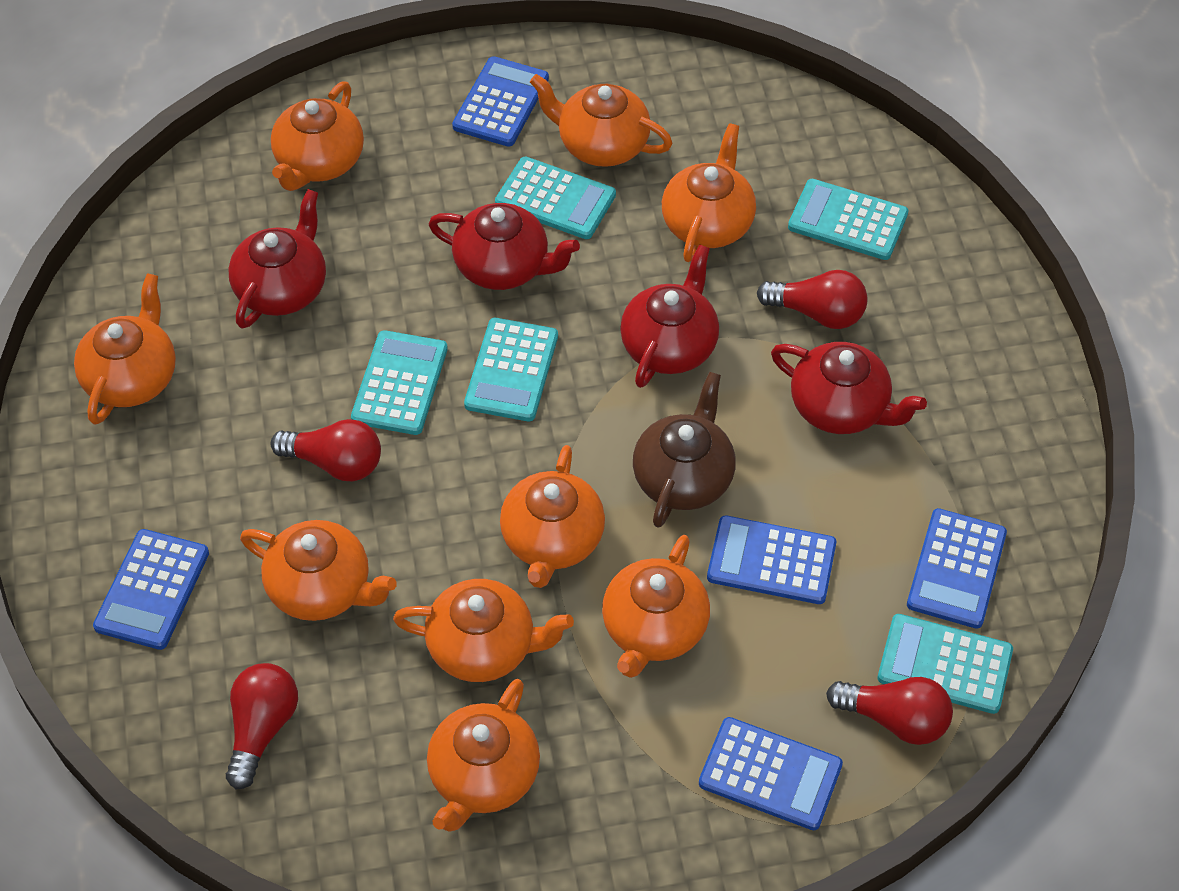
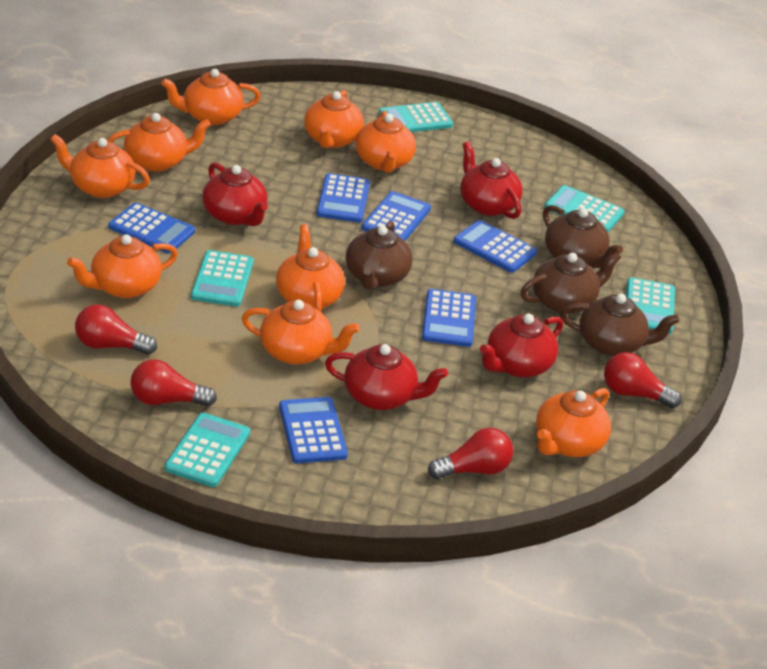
blue calculator: 5 -> 6
brown teapot: 1 -> 4

